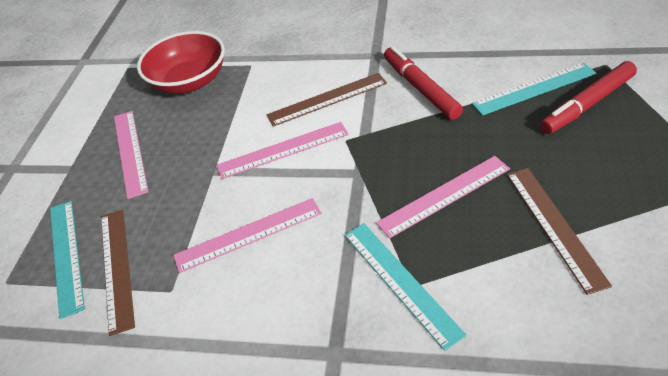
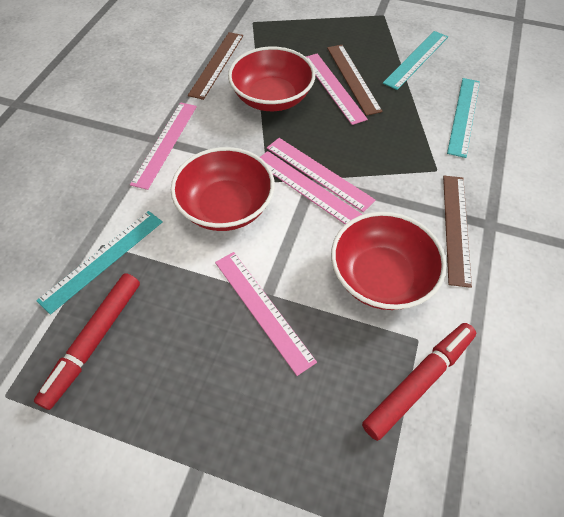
pink ruler: 4 -> 5
red bowl: 1 -> 3

